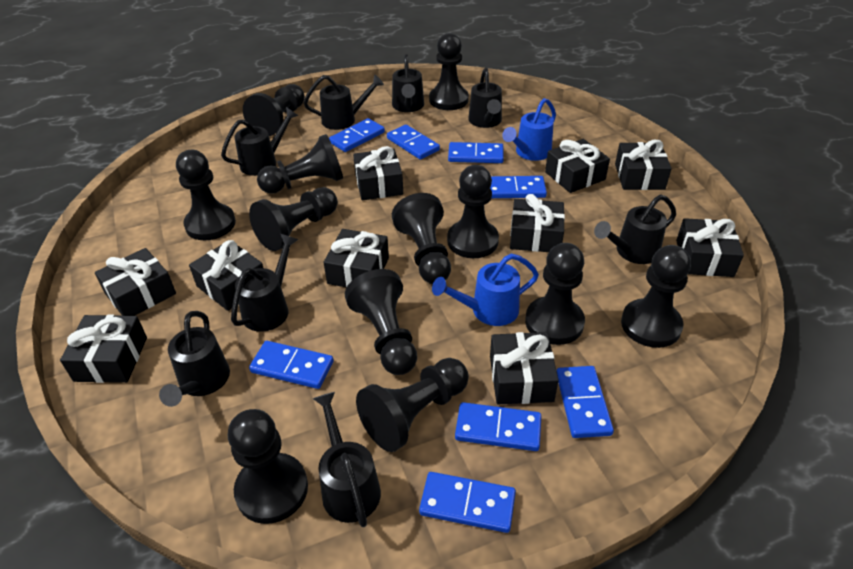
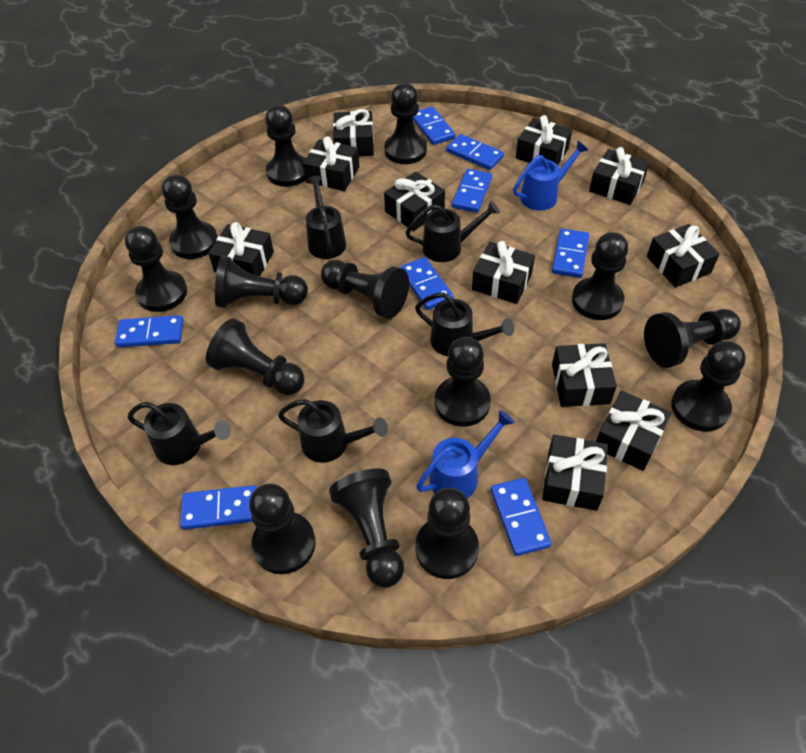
black gift: 10 -> 11
black pawn: 12 -> 14
black watering can: 8 -> 5

